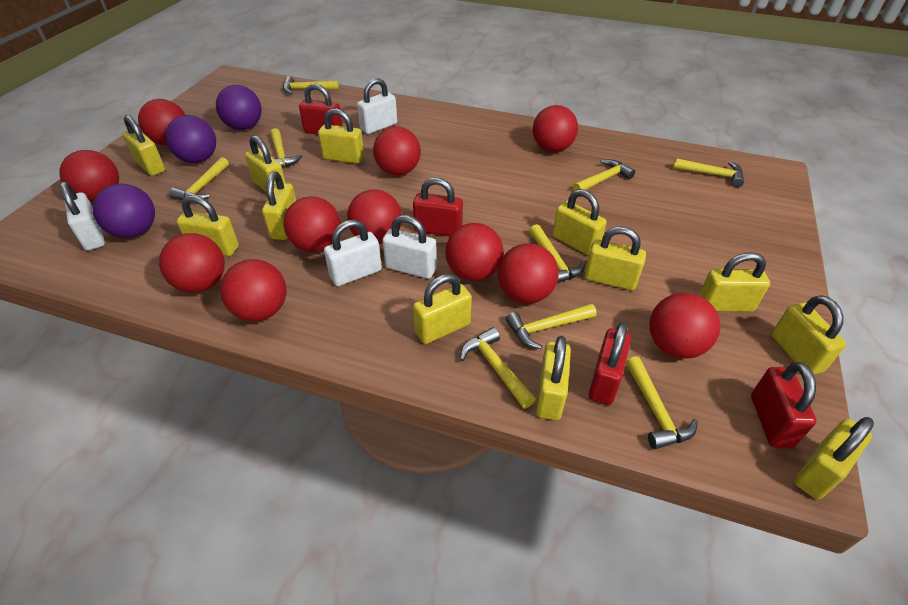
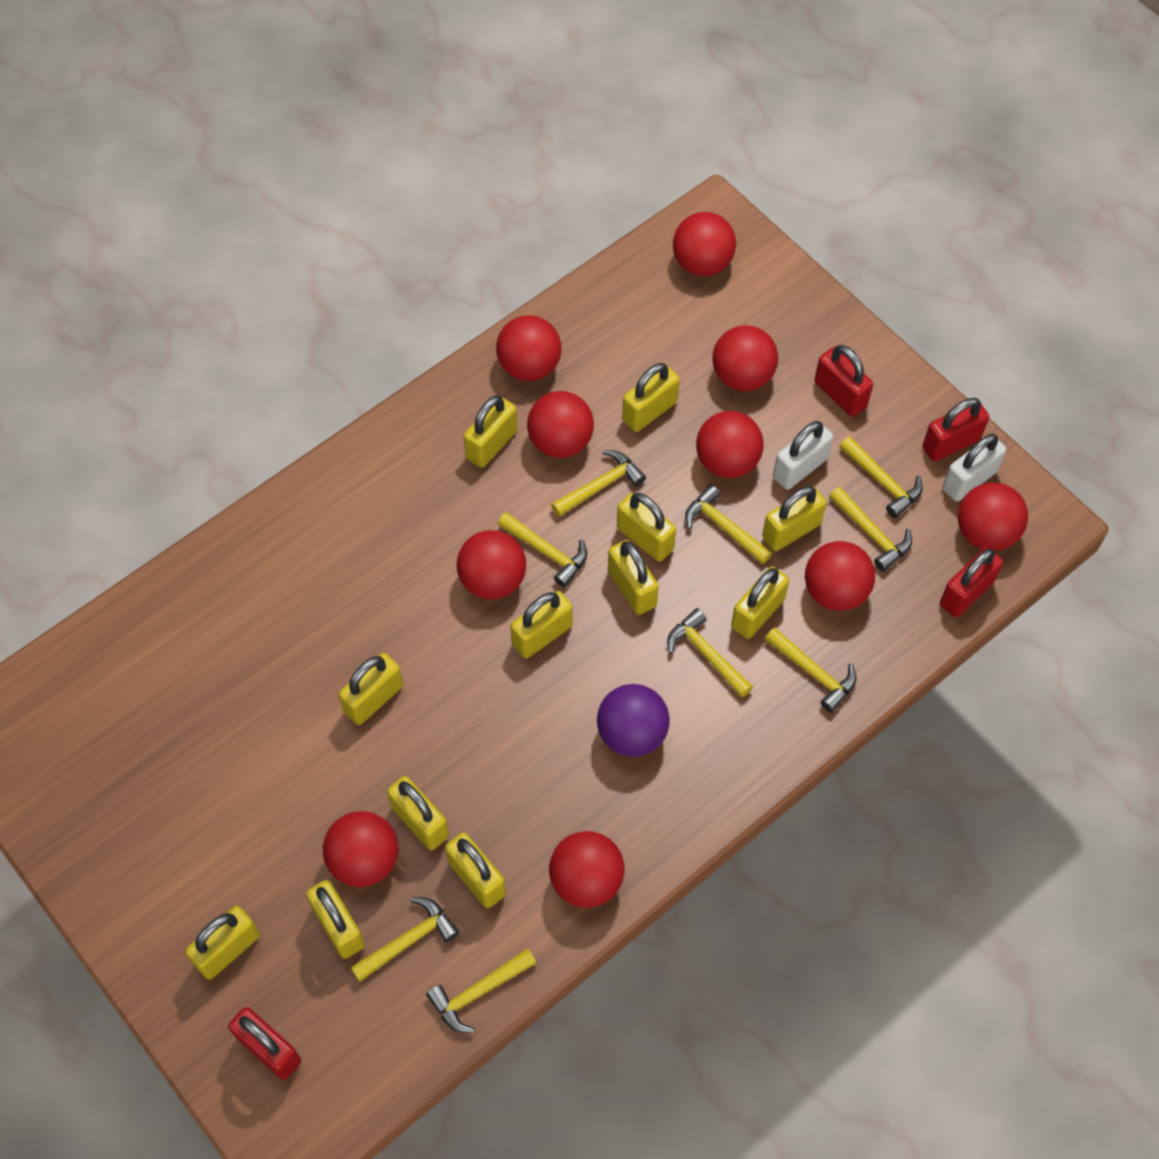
purple ball: 3 -> 1
red ball: 11 -> 10
white padlock: 4 -> 2

